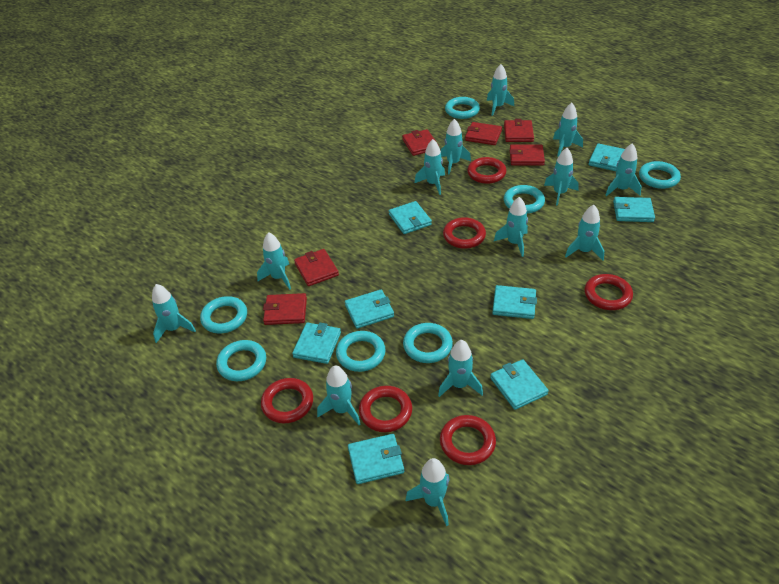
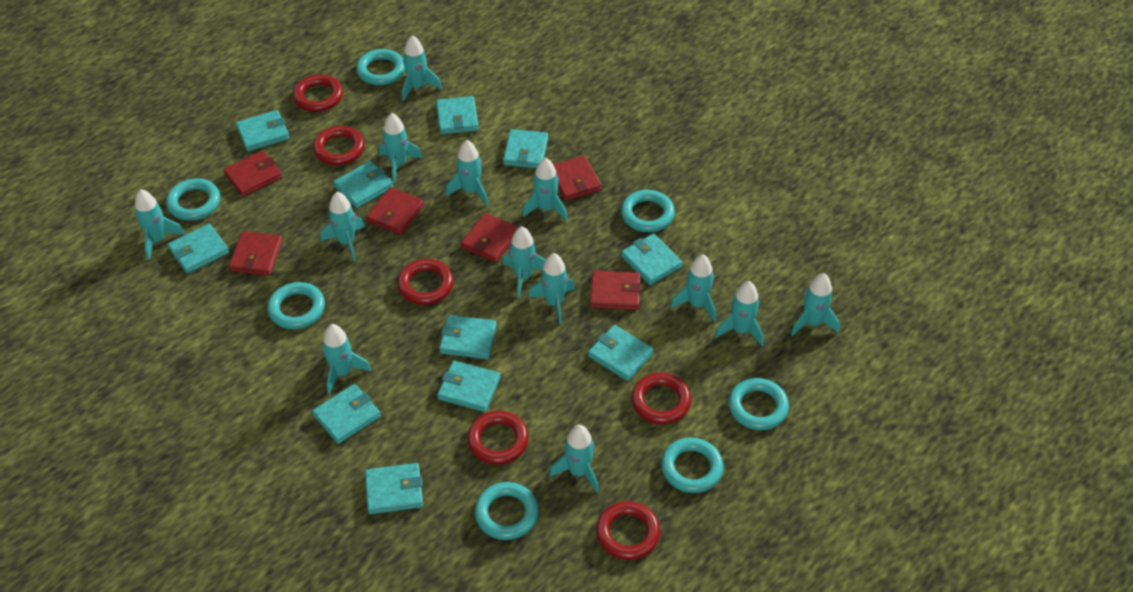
turquoise wallet: 8 -> 11

